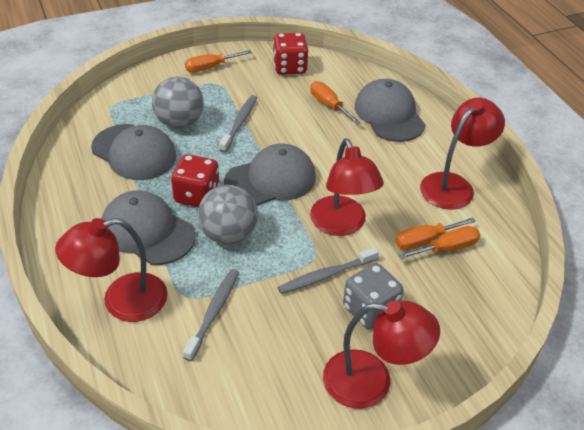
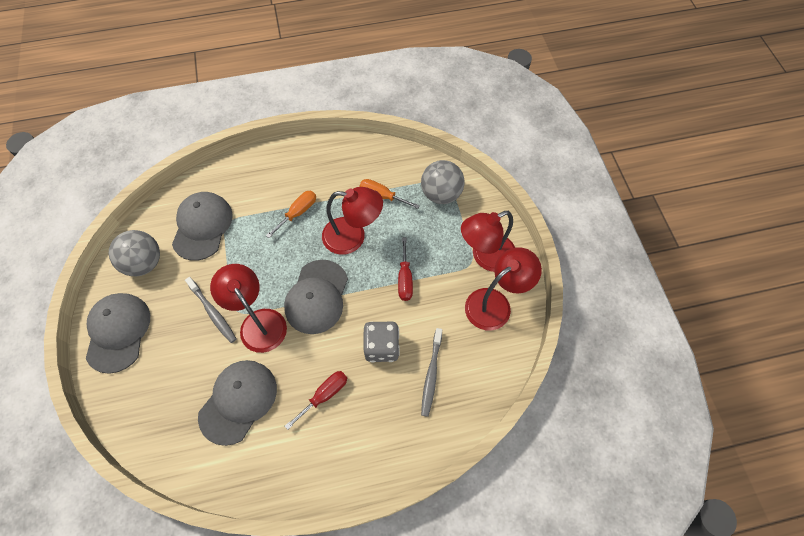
grey toothbrush: 3 -> 2
orange screwdriver: 4 -> 2
red dice: 2 -> 0
red screwdriver: 0 -> 2

